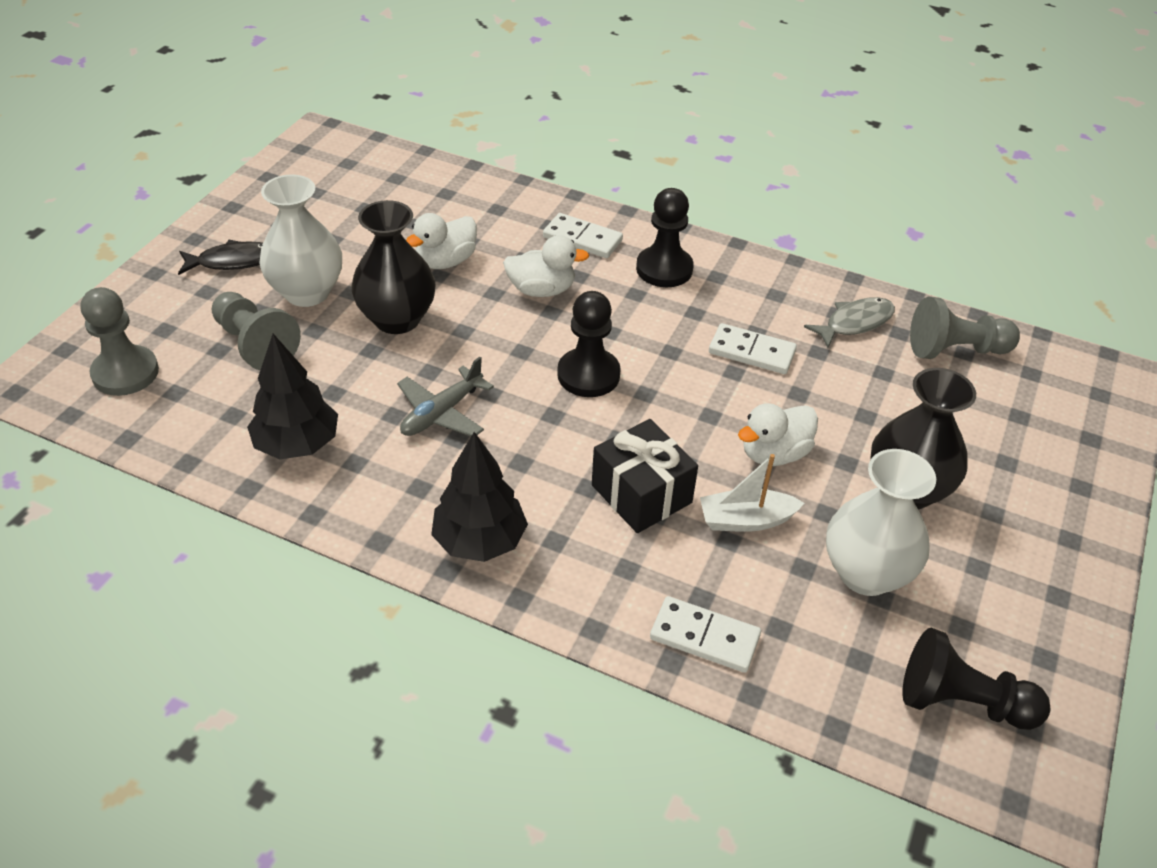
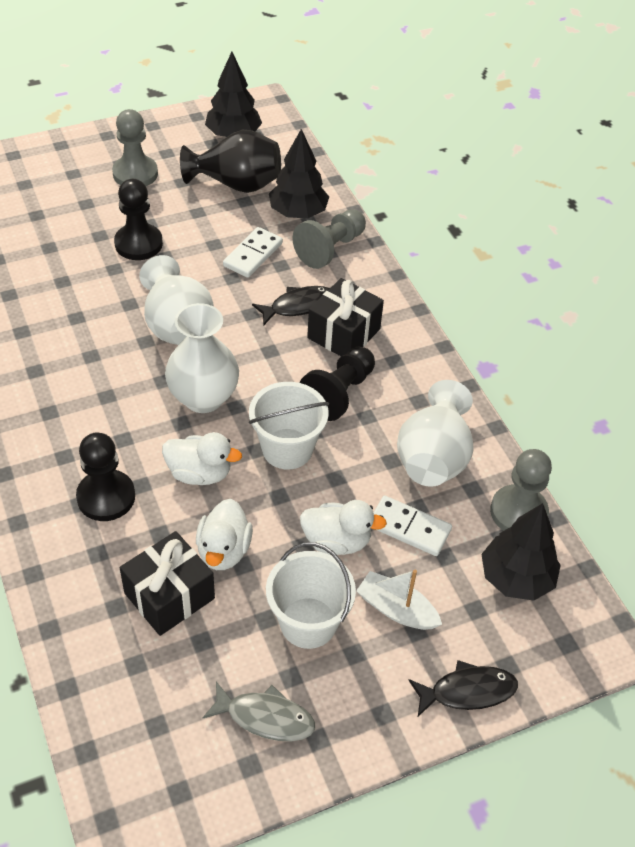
black fish: 1 -> 2
black gift: 1 -> 2
black tree: 2 -> 3
black vase: 2 -> 1
grey plane: 1 -> 0
white bucket: 0 -> 2
white domino: 3 -> 2
white vase: 2 -> 3

